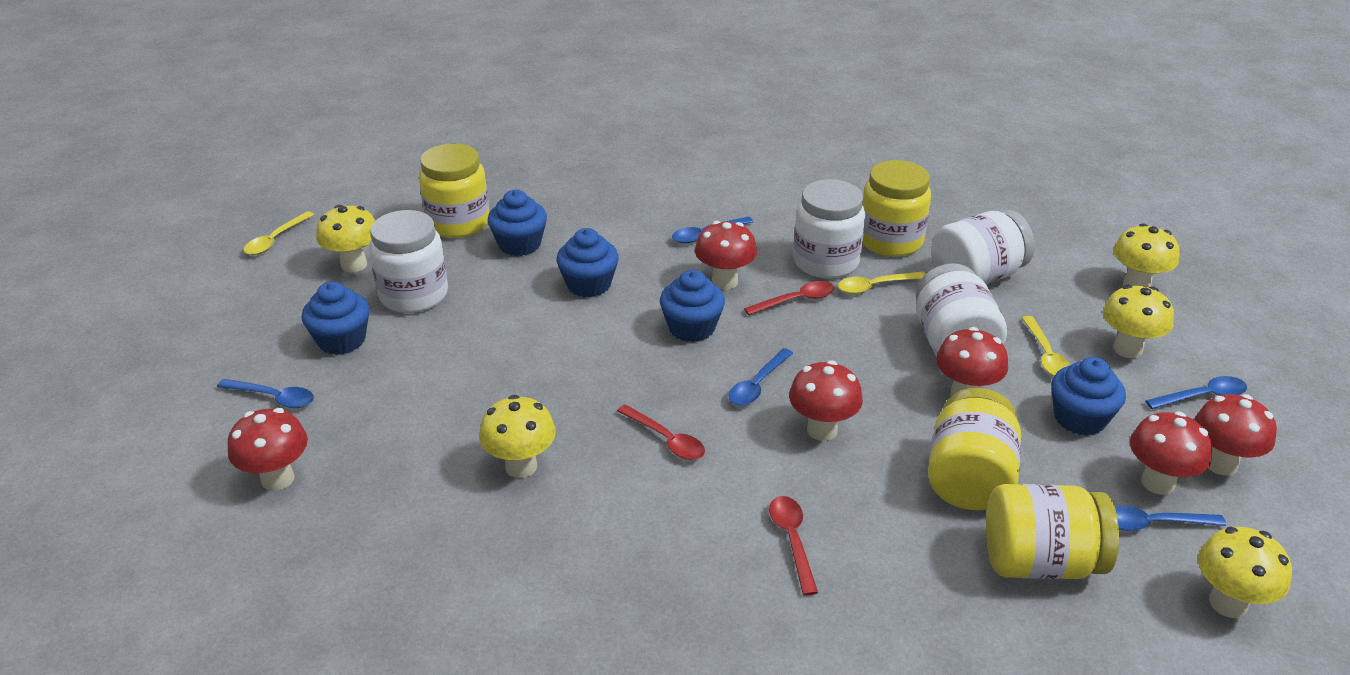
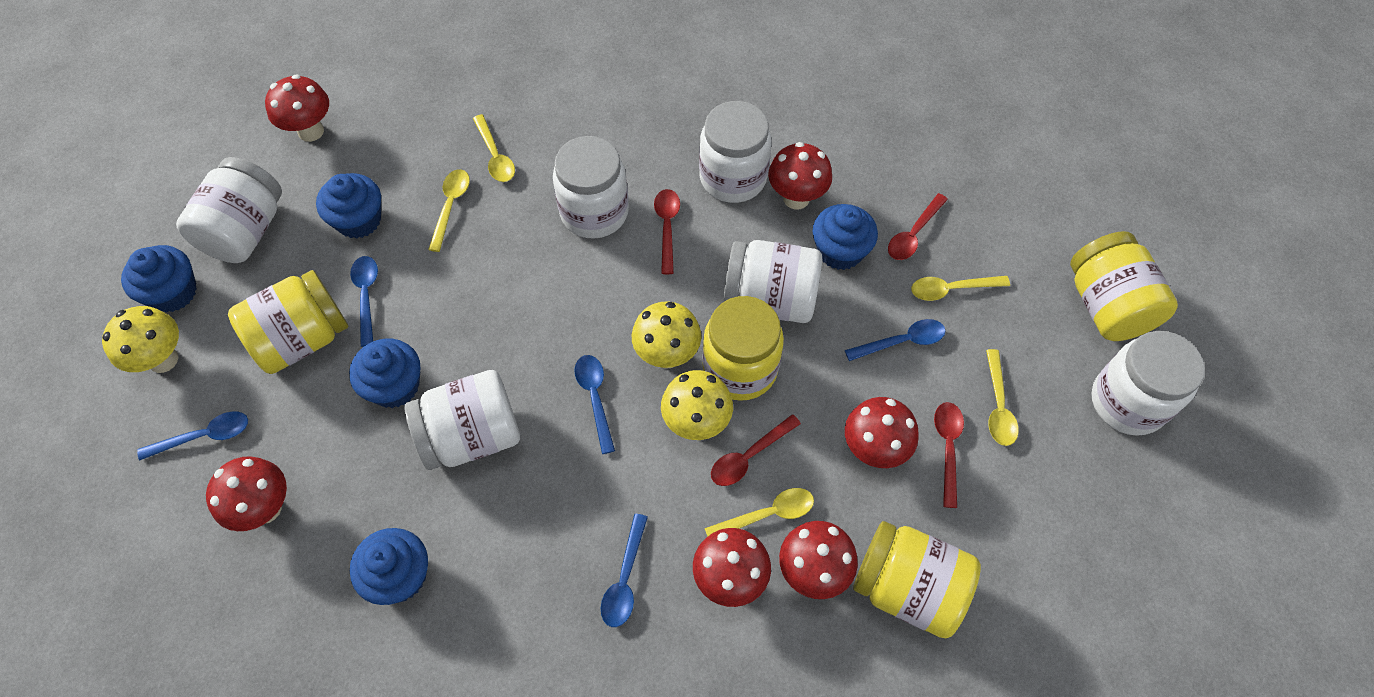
red spoon: 3 -> 4
white jar: 4 -> 6
yellow mushroom: 5 -> 3
yellow spoon: 3 -> 5

